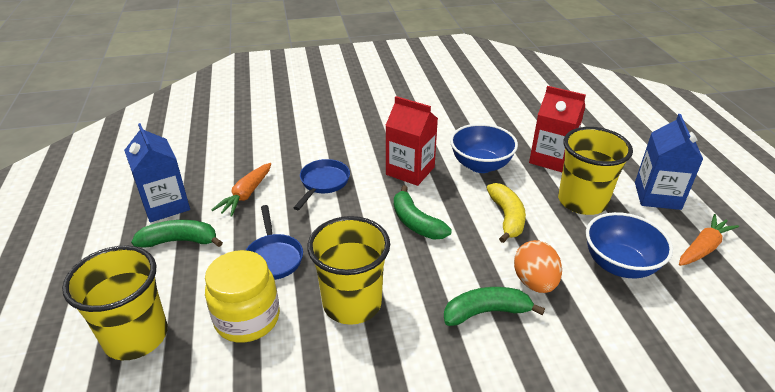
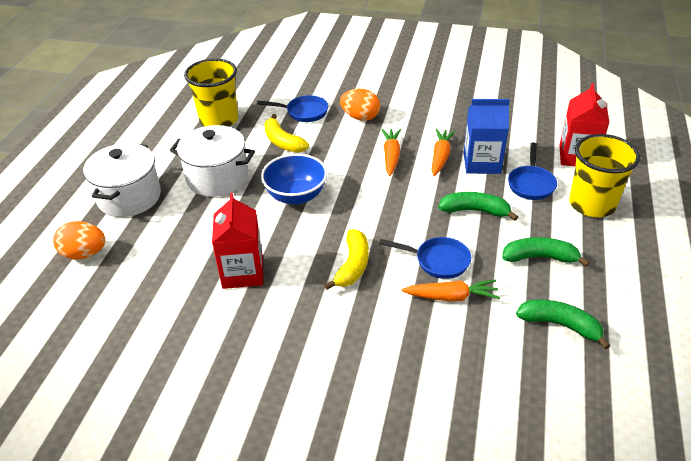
blue bowl: 2 -> 1
blue carton: 2 -> 1
blue pan: 2 -> 3
orange carrot: 2 -> 3
orange egg: 1 -> 2
white pot: 0 -> 2
yellow banana: 1 -> 2
yellow cup: 3 -> 2
yellow jar: 1 -> 0

